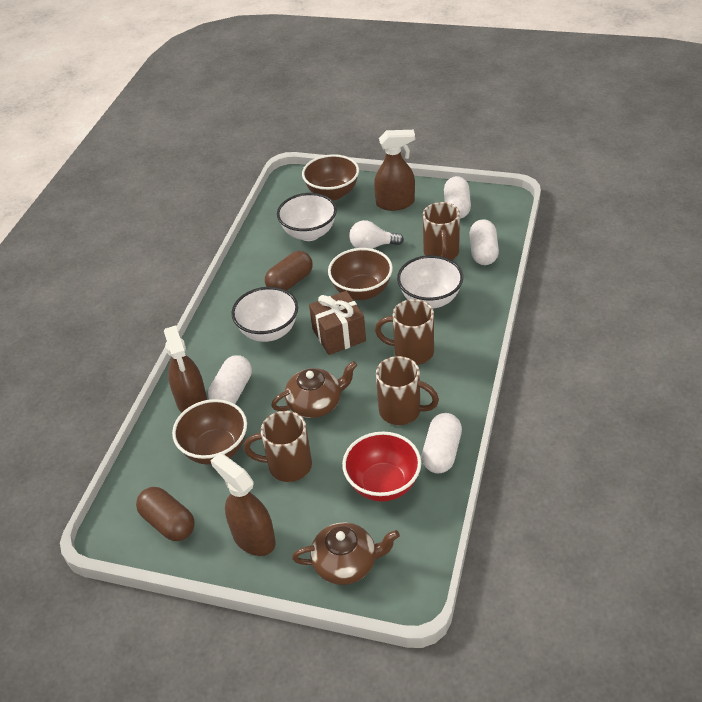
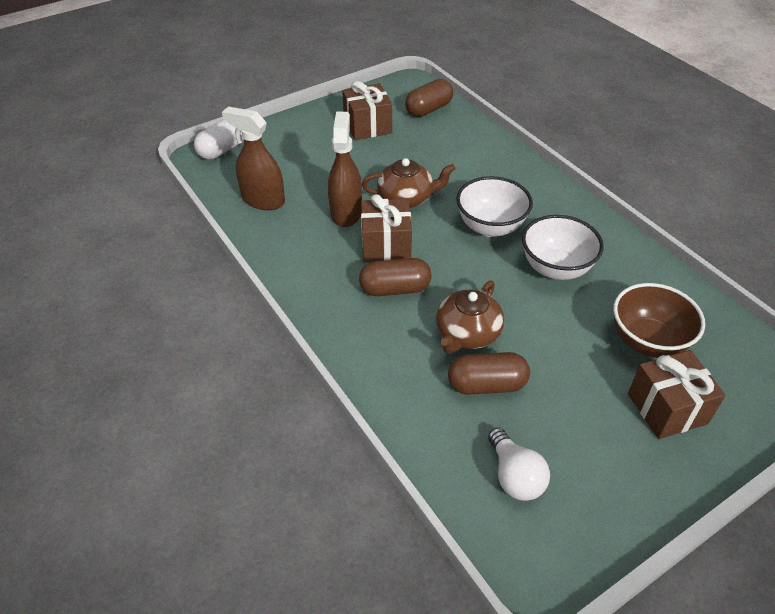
brown bowl: 3 -> 1
brown capsule: 2 -> 3
brown gift: 1 -> 3
brown mug: 4 -> 0
brown spray bottle: 3 -> 2
red bowl: 1 -> 0
white bowl: 3 -> 2
white capsule: 4 -> 1

